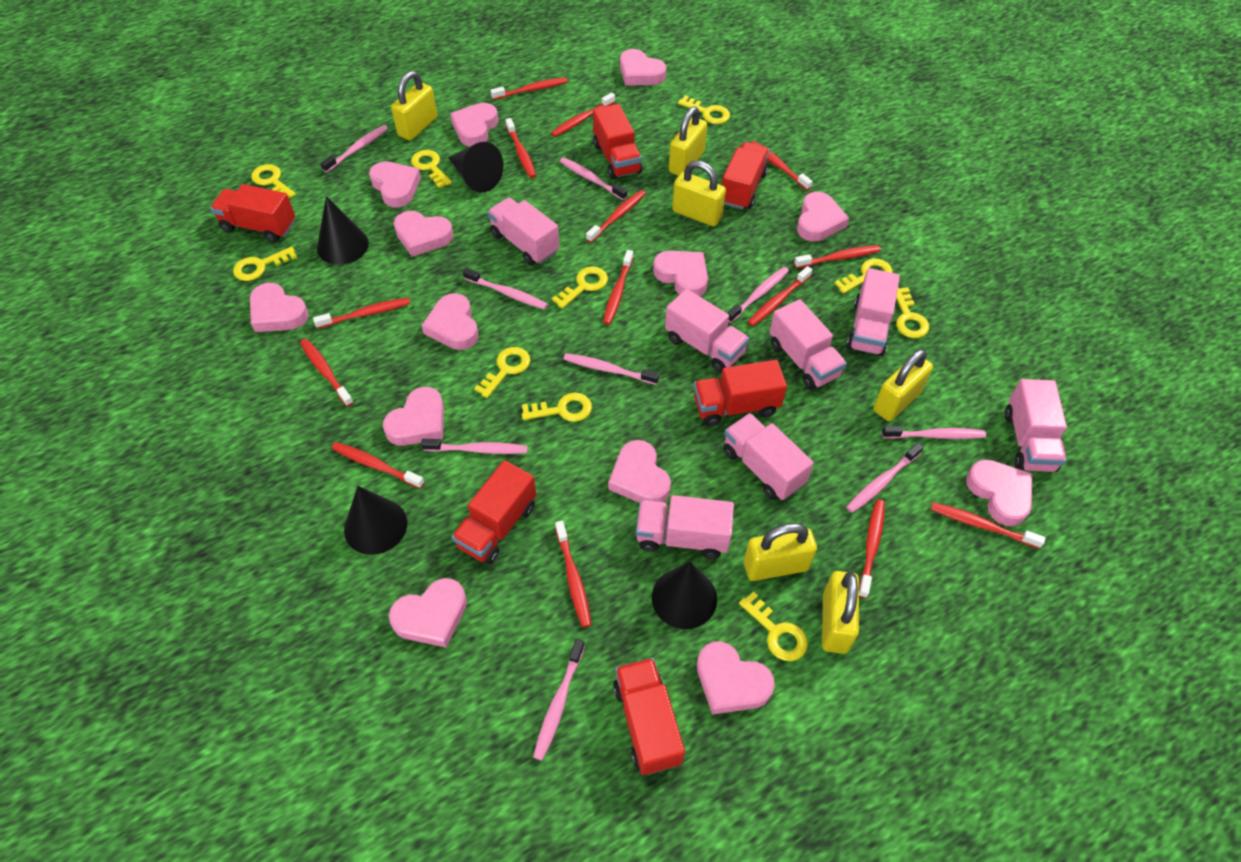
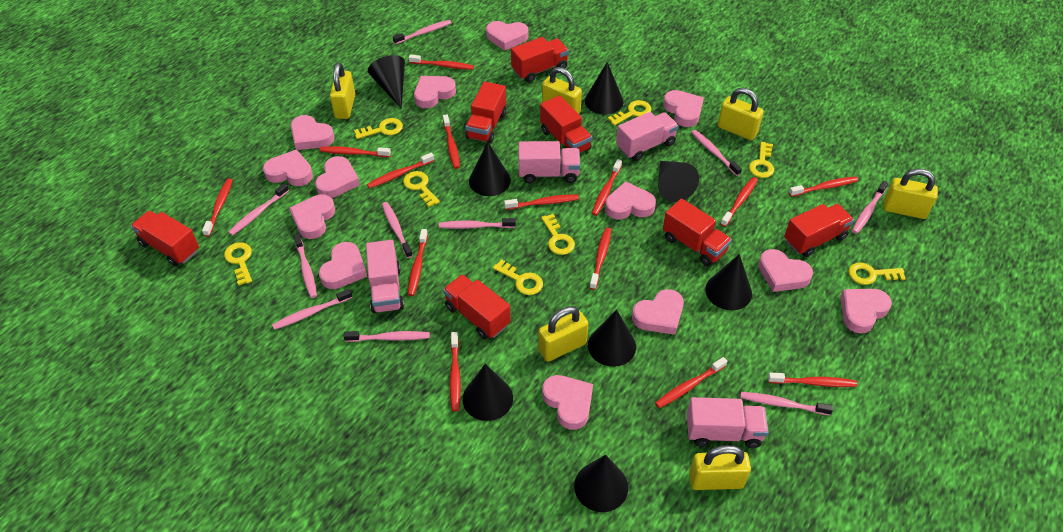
black cone: 4 -> 8
pink toothbrush: 9 -> 10
pink truck: 7 -> 4
red truck: 6 -> 7
yellow key: 10 -> 8

